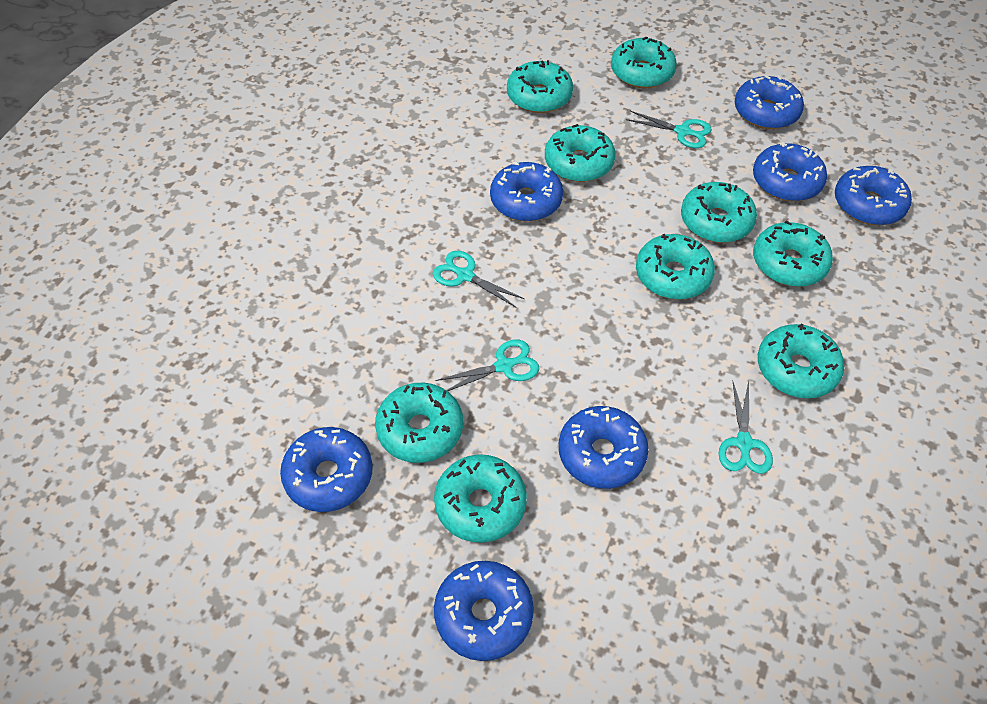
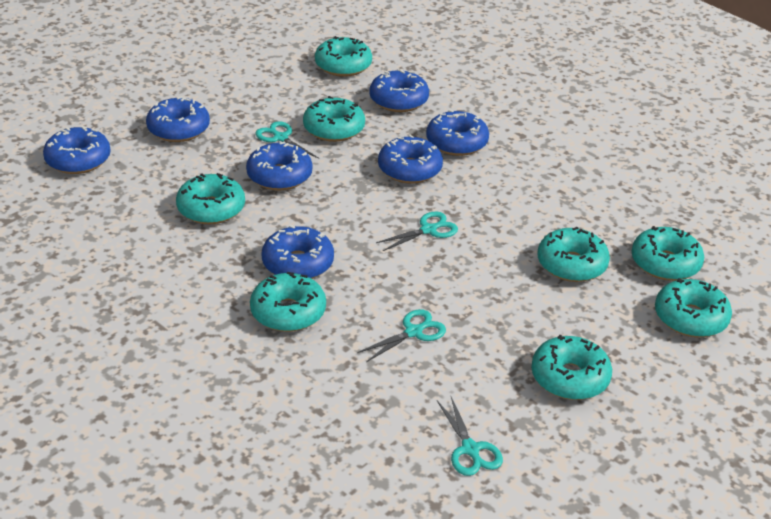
turquoise donut: 9 -> 8

